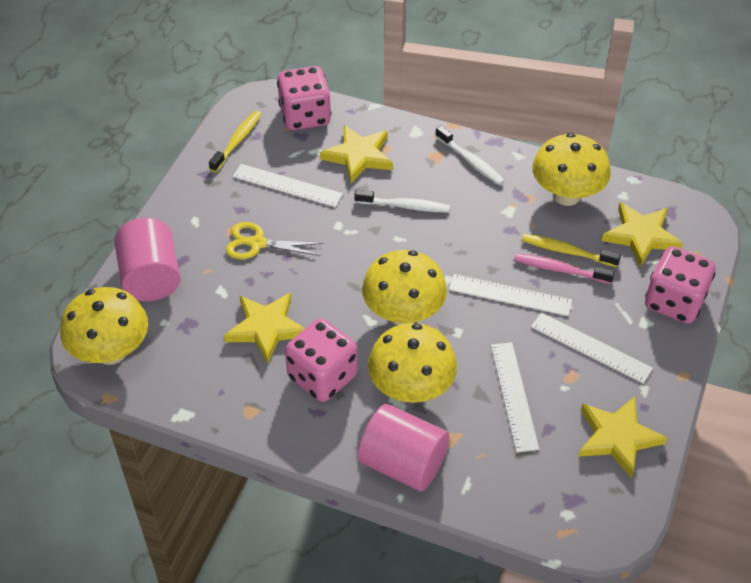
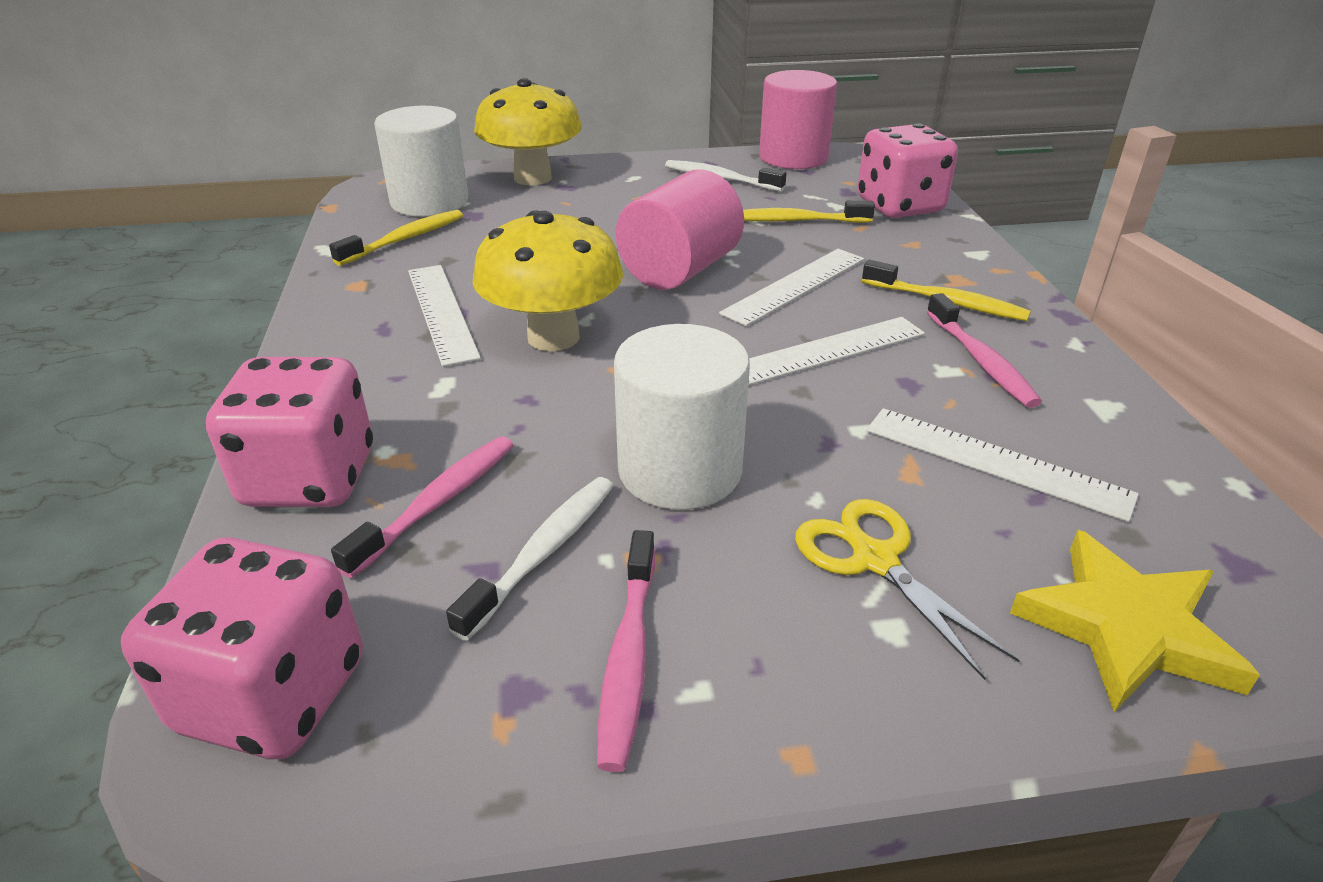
pink toothbrush: 1 -> 3
white cylinder: 0 -> 2
yellow mushroom: 4 -> 2
yellow star: 4 -> 1
yellow toothbrush: 2 -> 3

